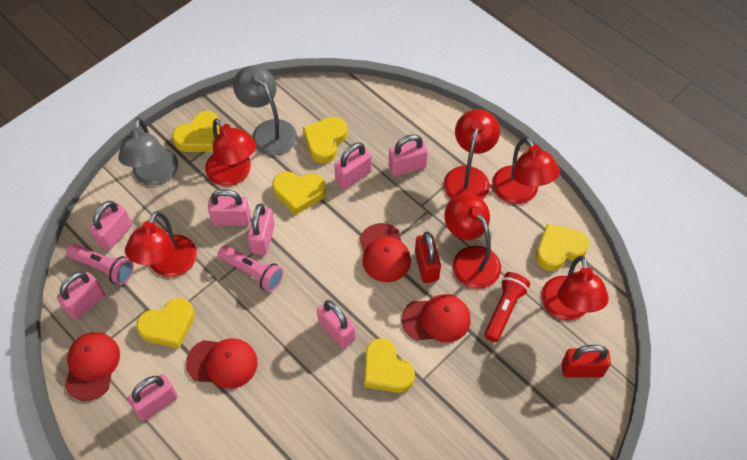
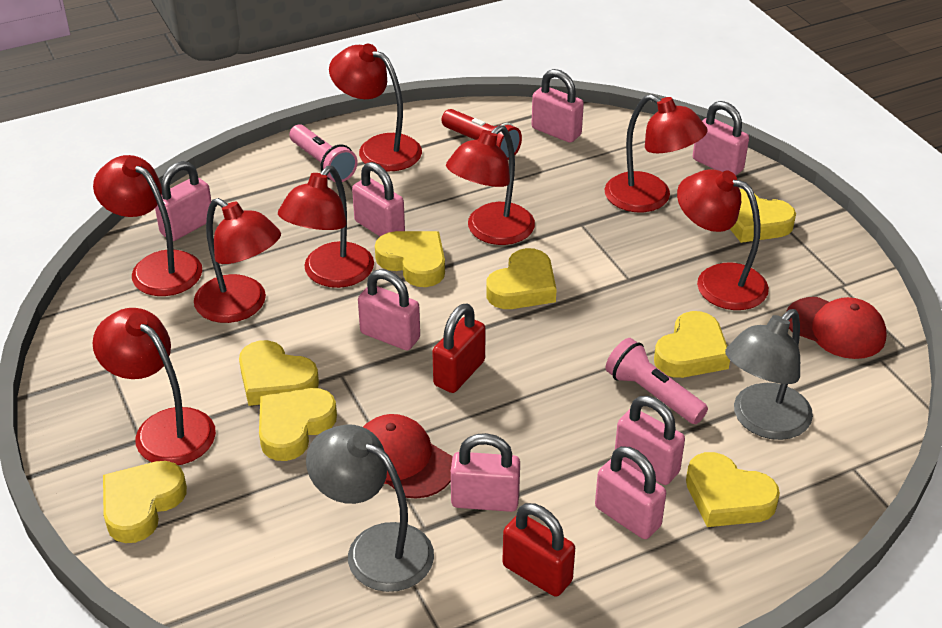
red cap: 4 -> 2
red lamp: 6 -> 8
yellow heart: 6 -> 8

